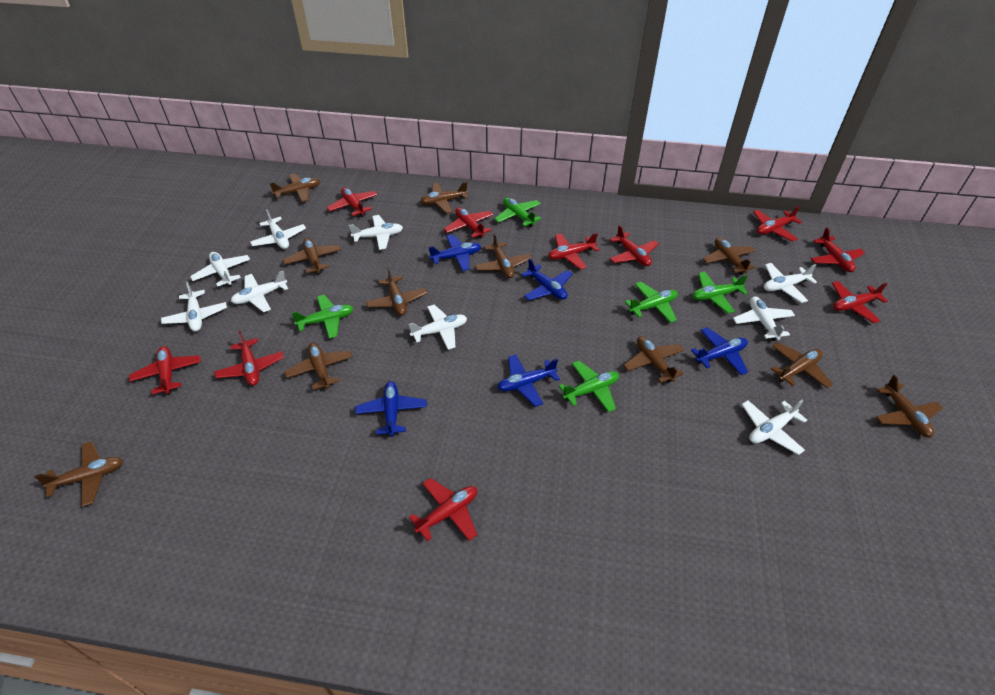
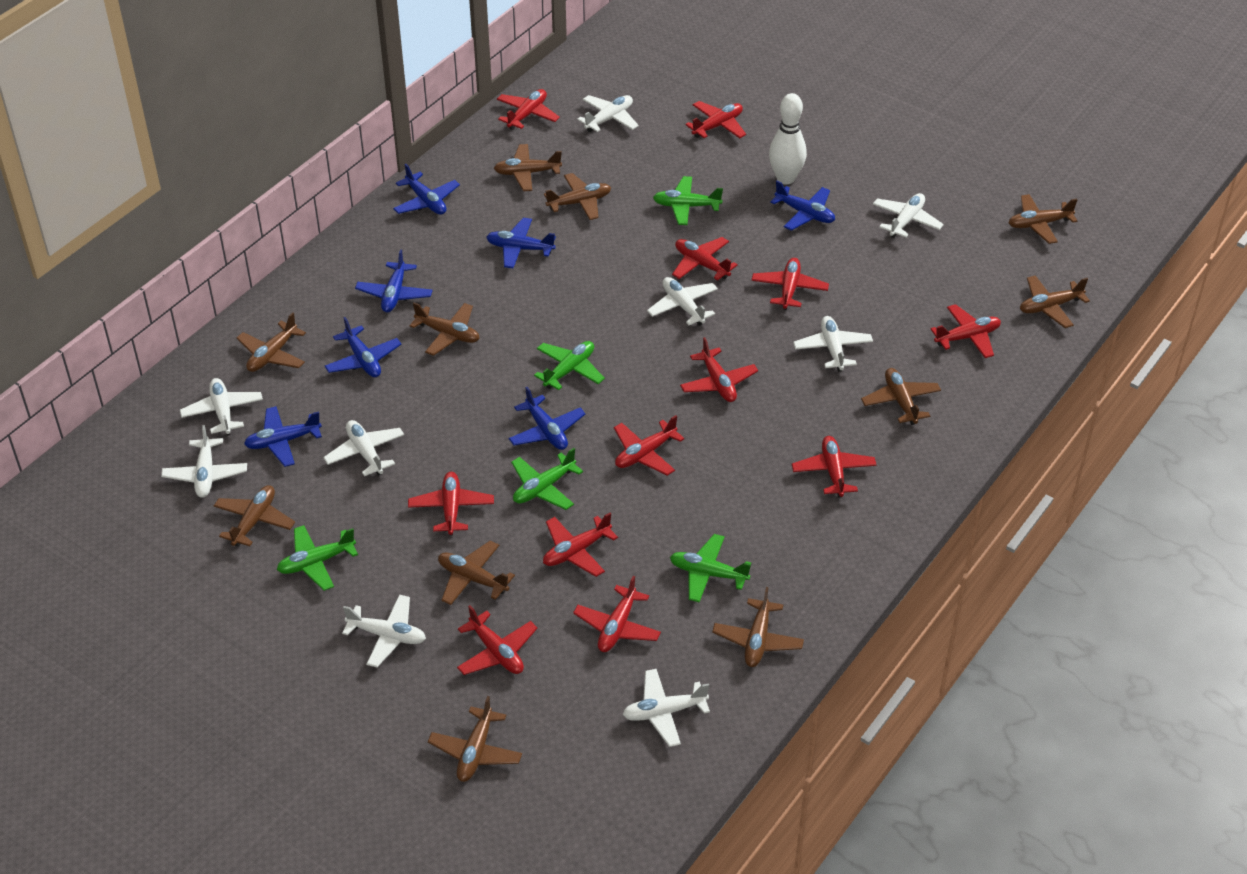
blue plane: 5 -> 7
red plane: 10 -> 12
white bowling pin: 0 -> 1

